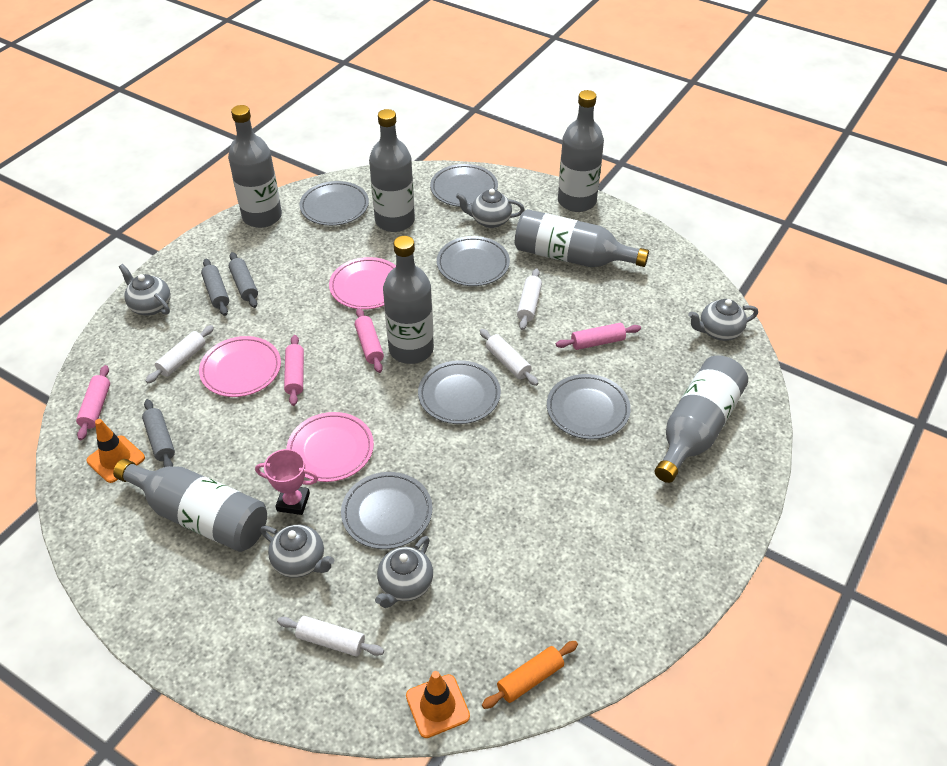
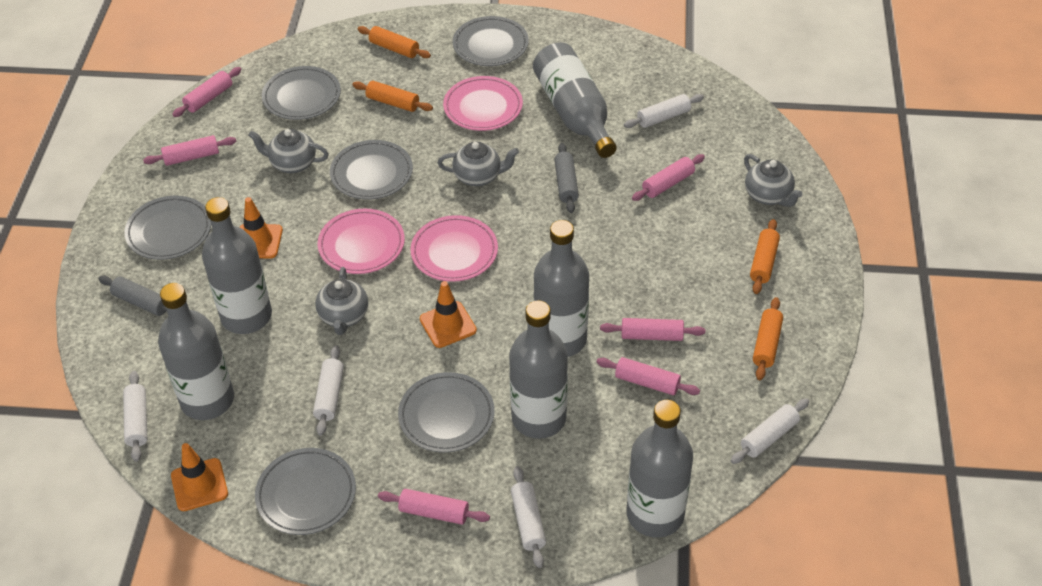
grey bottle: 7 -> 6
grey rolling pin: 3 -> 2
grey teapot: 5 -> 4
orange rolling pin: 1 -> 4
orange traffic cone: 2 -> 3
pink rolling pin: 4 -> 6
pink trophy: 1 -> 0
white rolling pin: 4 -> 5

